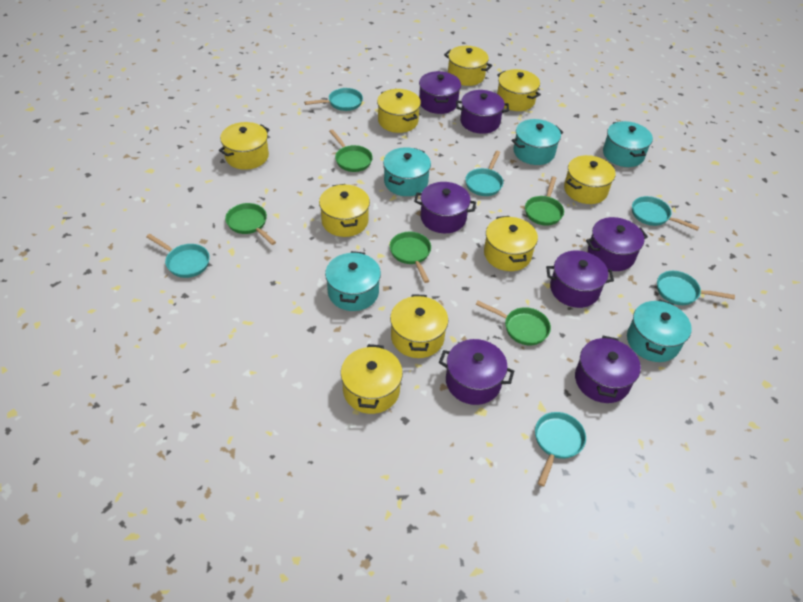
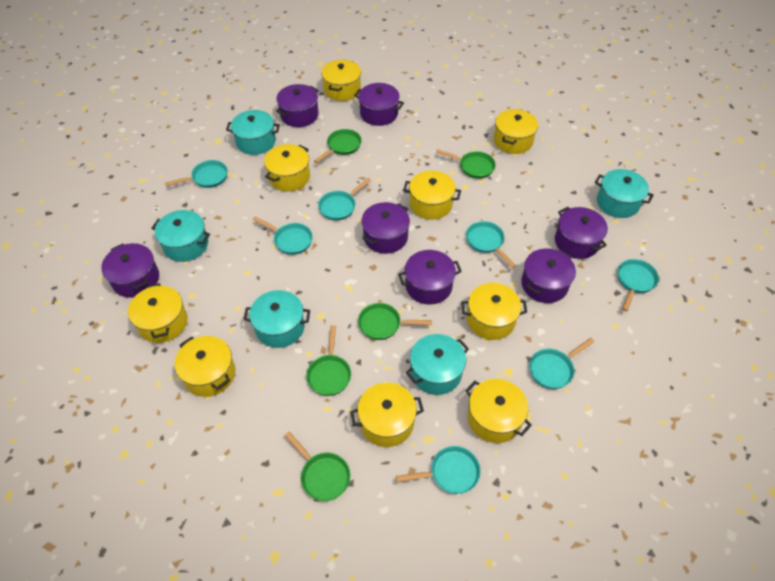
turquoise pan: 6 -> 7

